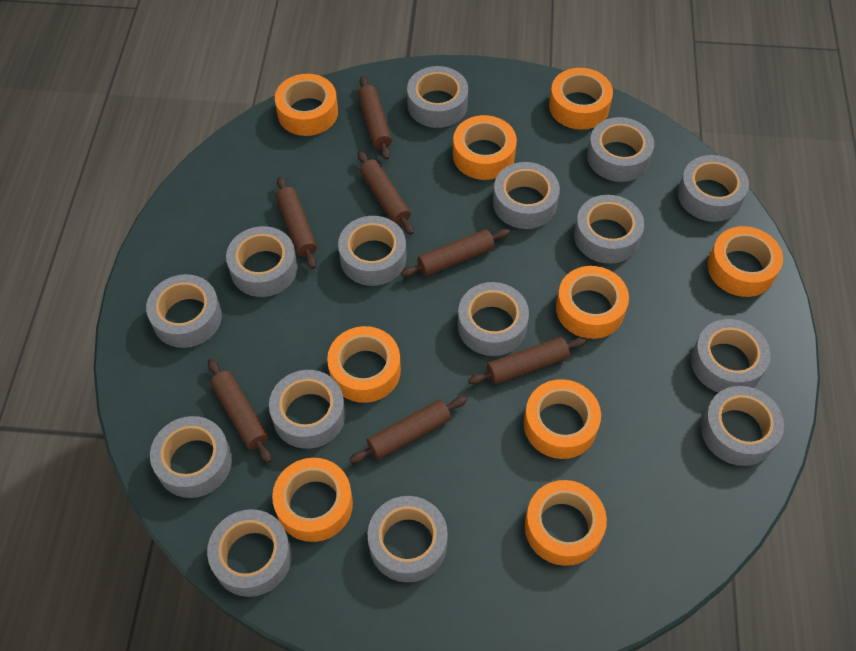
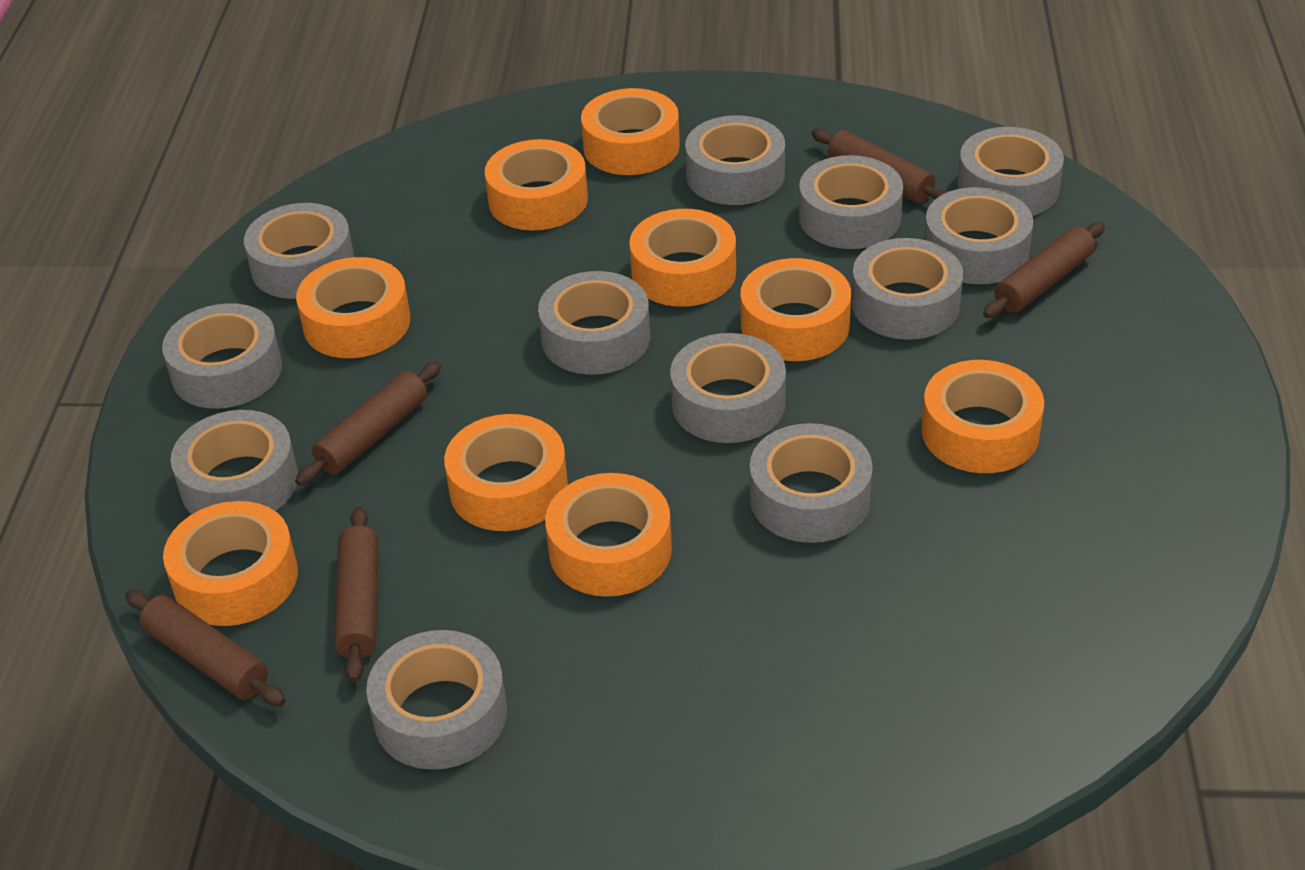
brown rolling pin: 7 -> 5
grey tape: 15 -> 12

